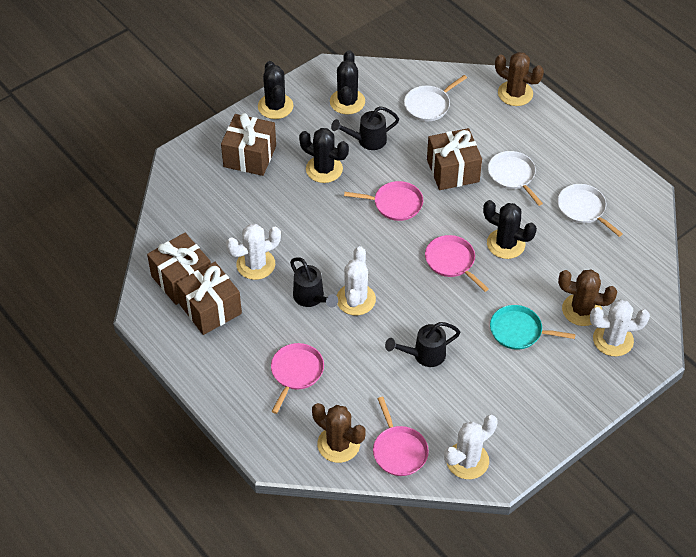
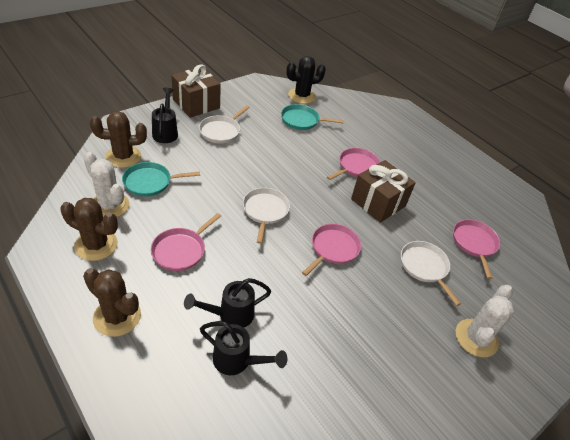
black cactus: 4 -> 1
brown gift: 4 -> 2
turquoise pan: 1 -> 2
white cactus: 4 -> 2

